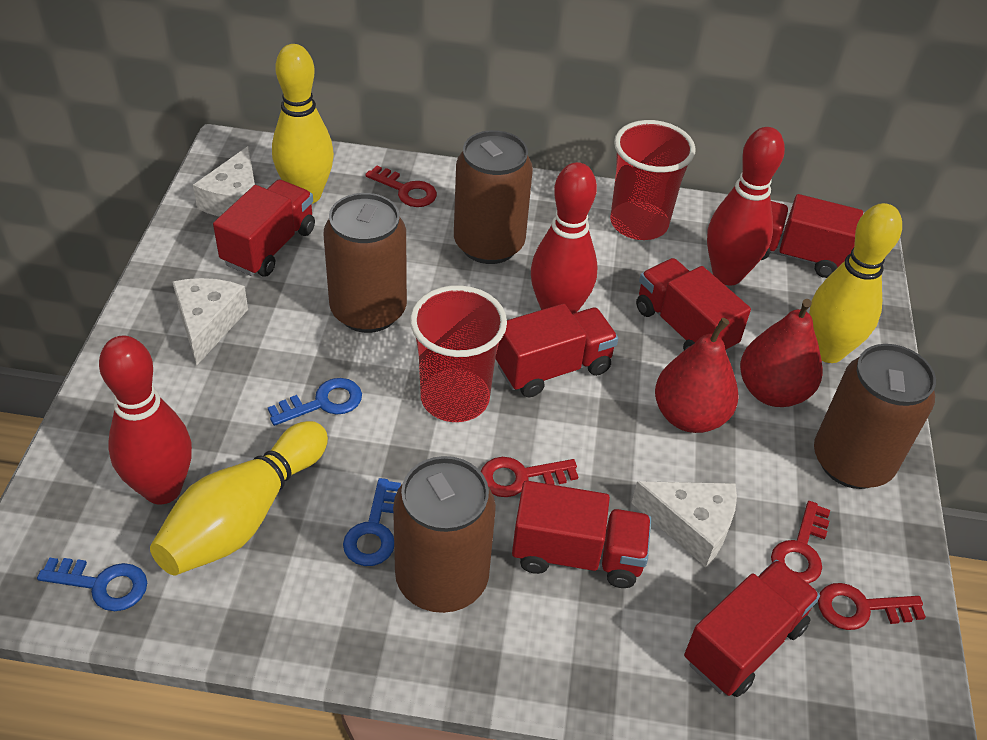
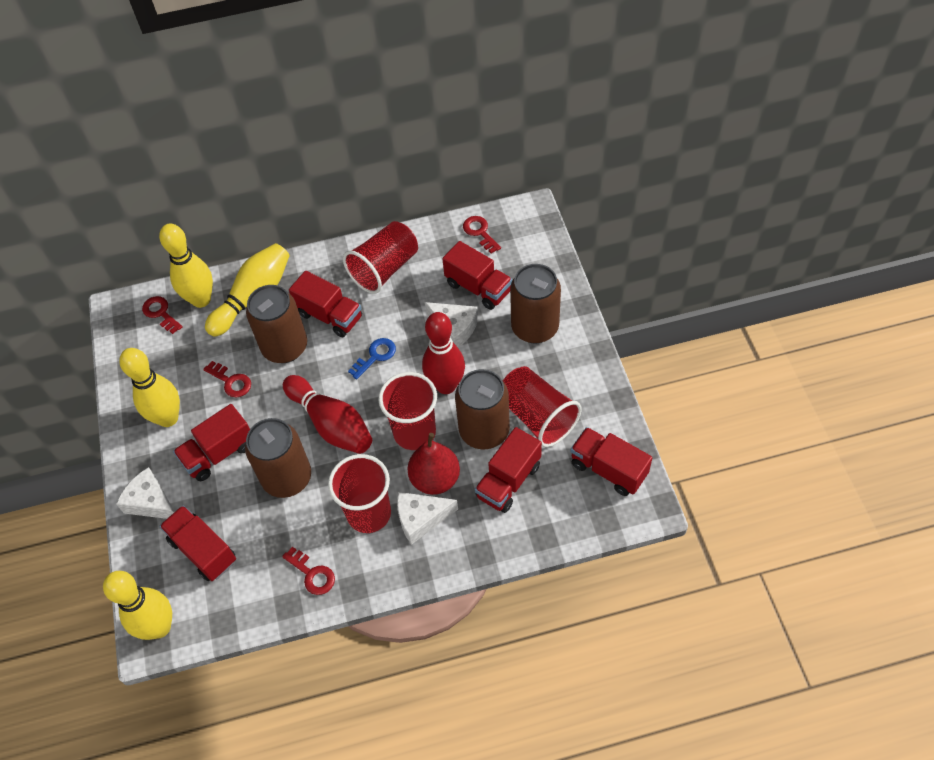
blue key: 3 -> 1
red bowling pin: 3 -> 2
red cup: 2 -> 4
red pear: 2 -> 1
yellow bowling pin: 3 -> 4

